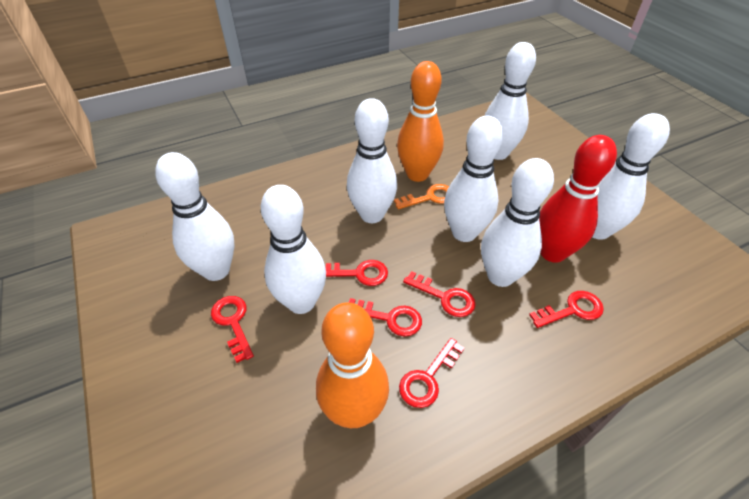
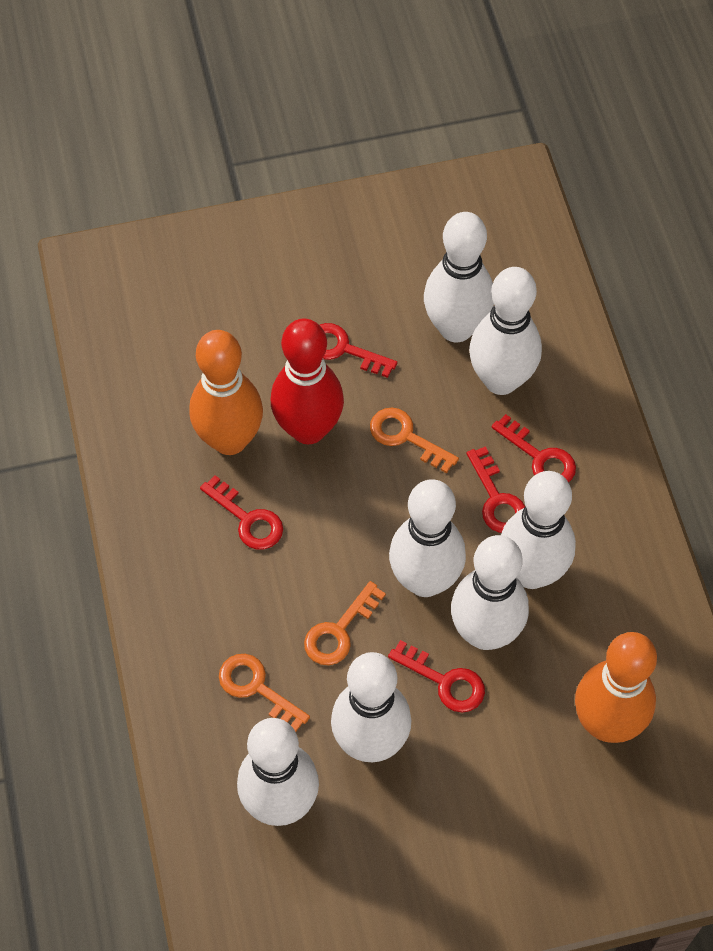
orange key: 1 -> 3
red key: 6 -> 5

